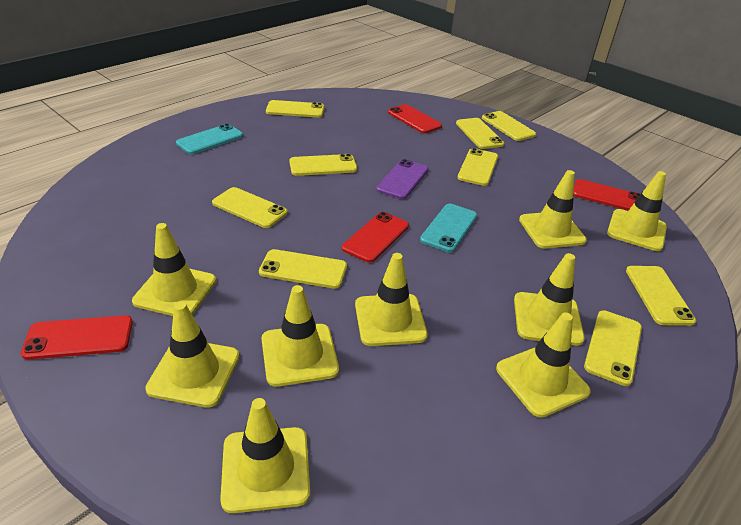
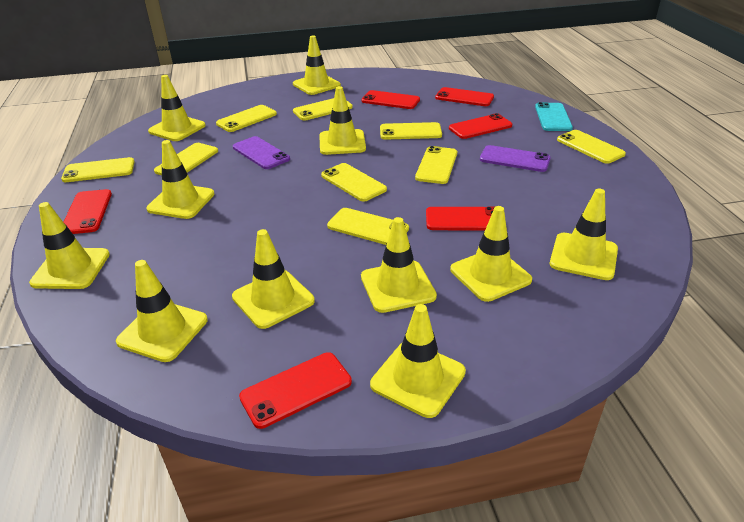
purple phone: 1 -> 2
red phone: 4 -> 6
turquoise phone: 2 -> 1
yellow traffic cone: 9 -> 11

